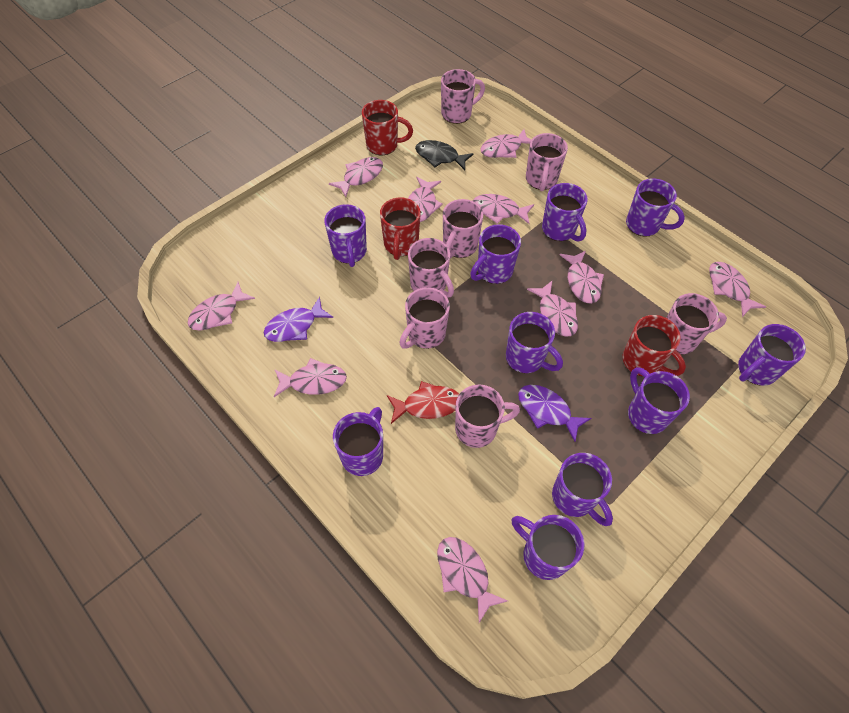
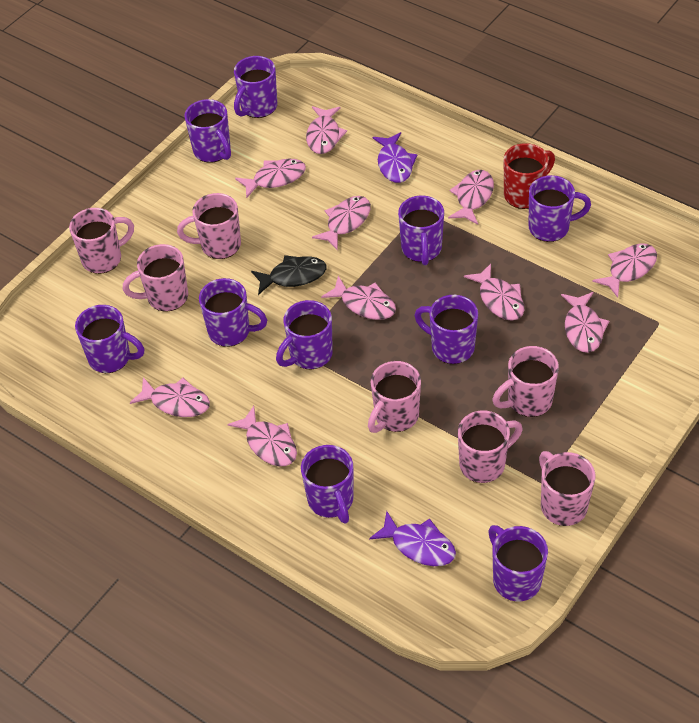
red fish: 1 -> 0
red mug: 3 -> 1

